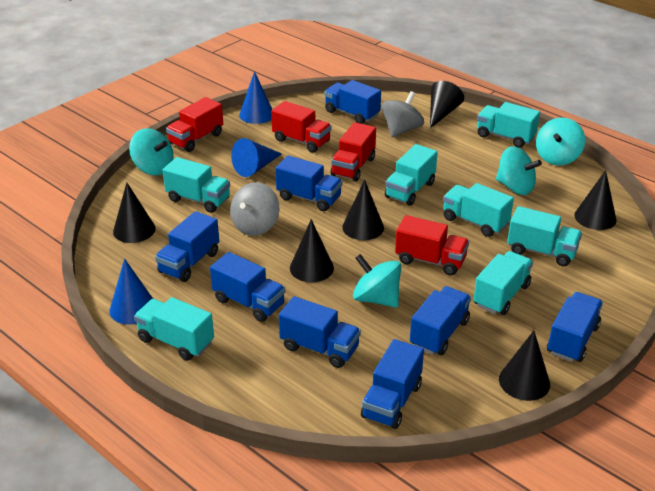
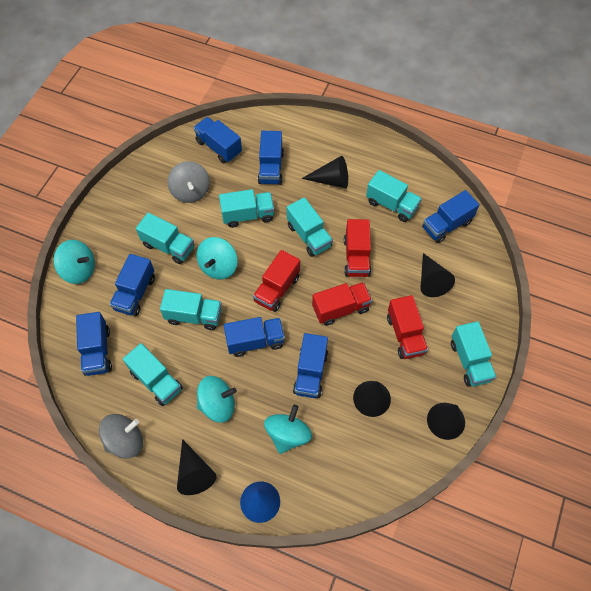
black cone: 6 -> 5
blue cone: 3 -> 1
blue truck: 8 -> 7

